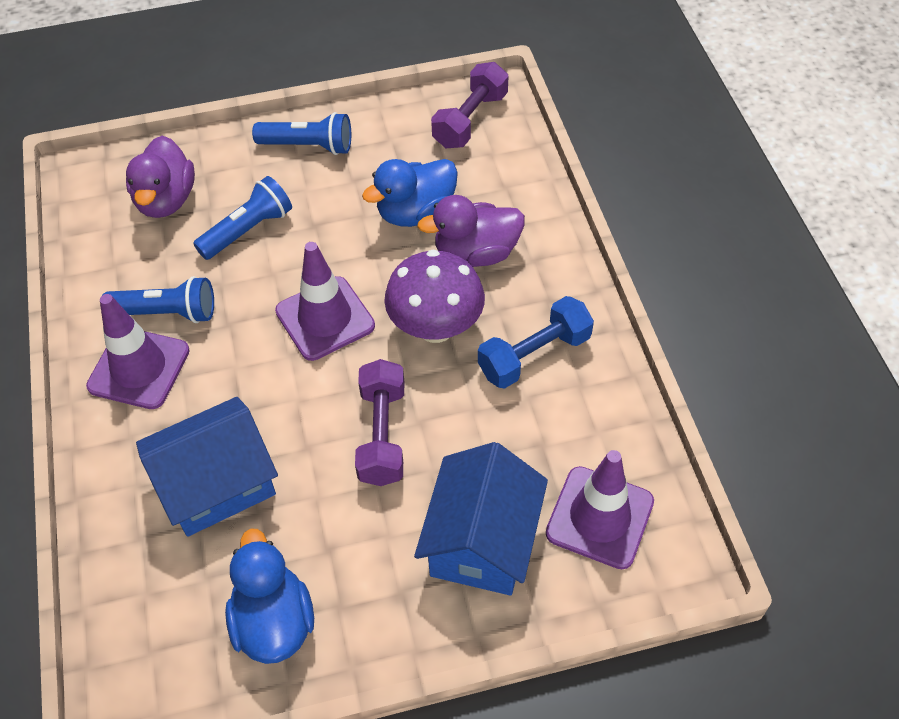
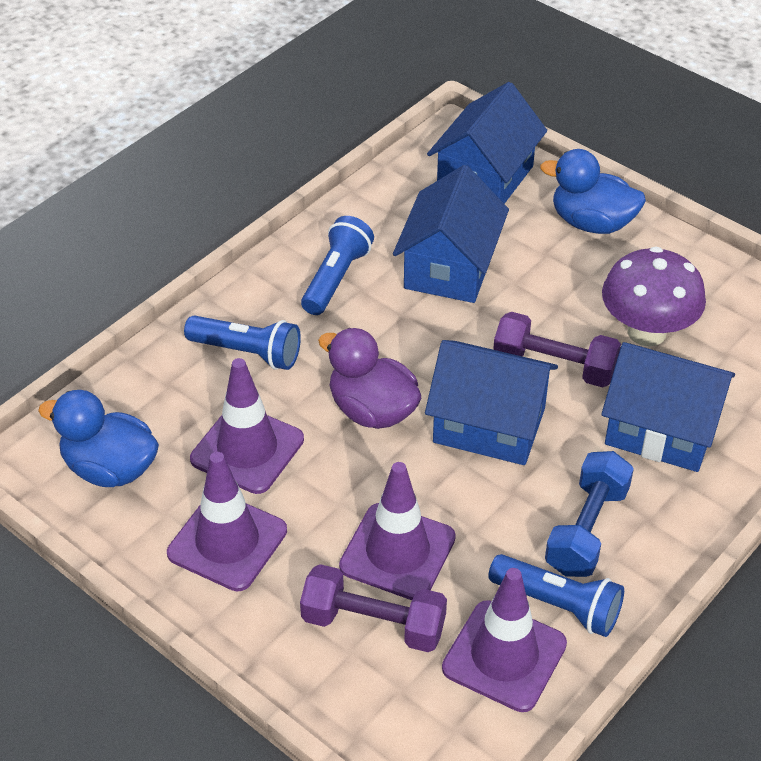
blue house: 2 -> 4
purple duck: 2 -> 1
purple traffic cone: 3 -> 4

